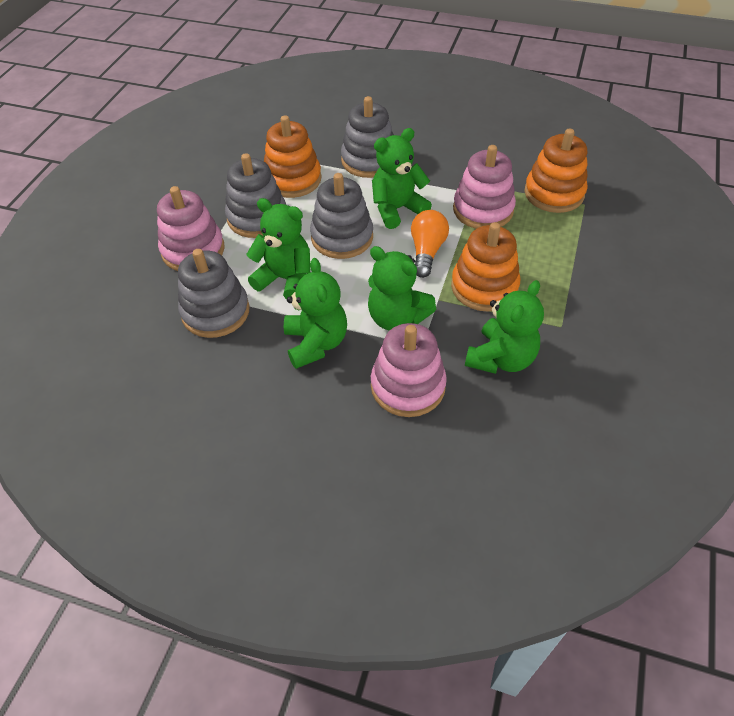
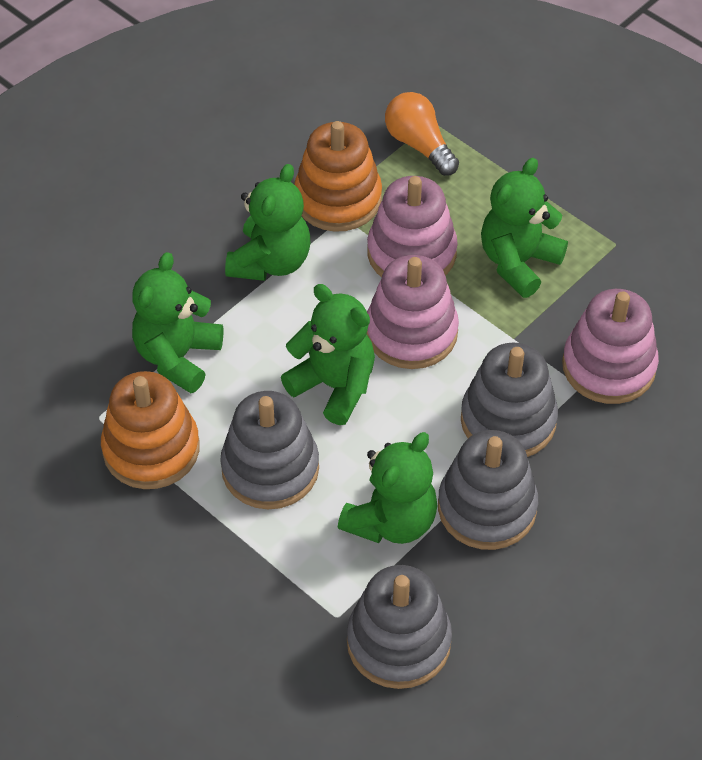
orange stacking toy: 3 -> 2

